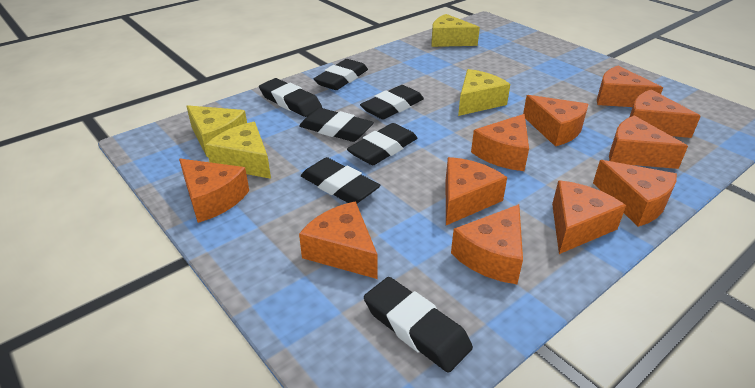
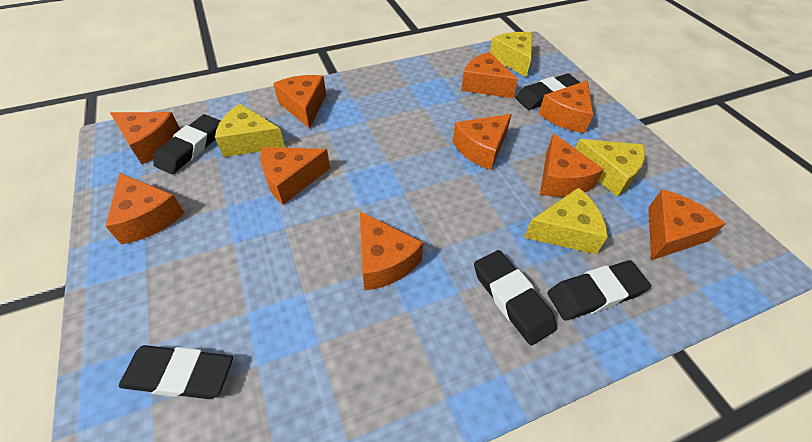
black eraser: 7 -> 5
orange cheese: 11 -> 10

